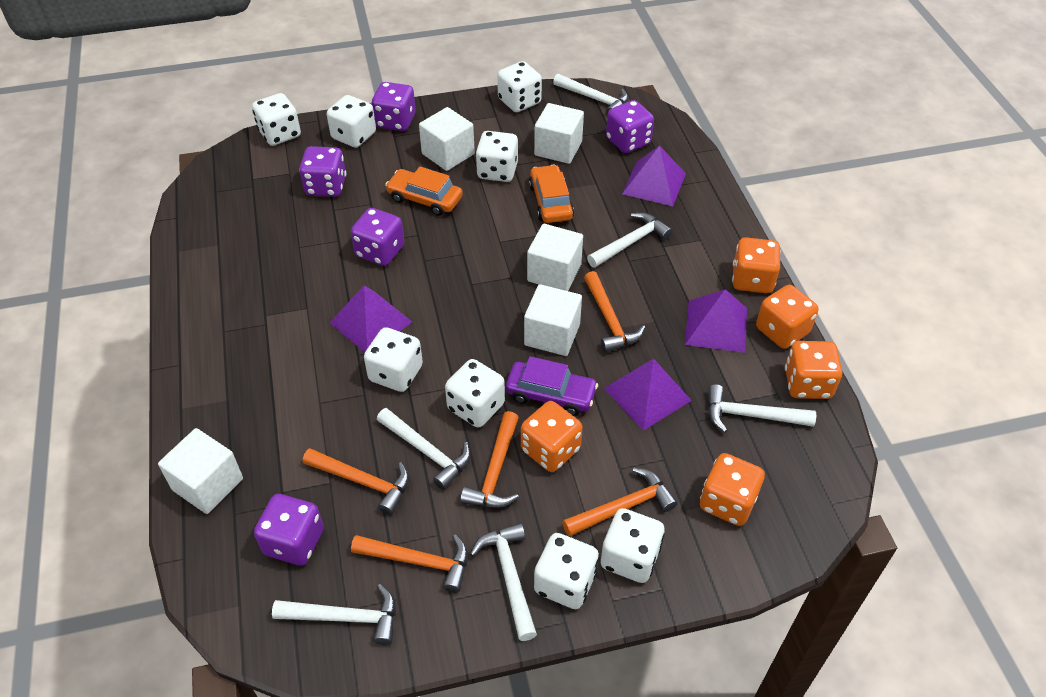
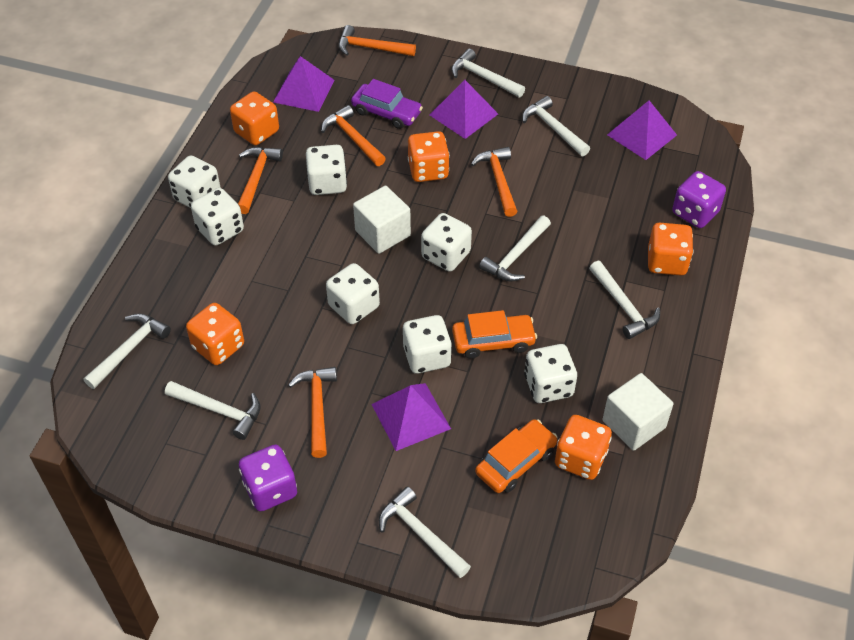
purple dice: 5 -> 2
white cube: 5 -> 2
white dice: 8 -> 7
white hammer: 6 -> 7

